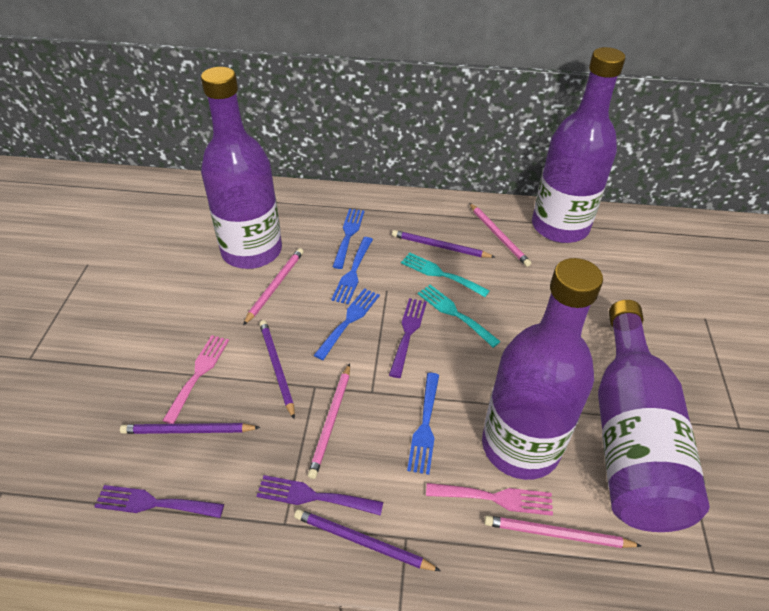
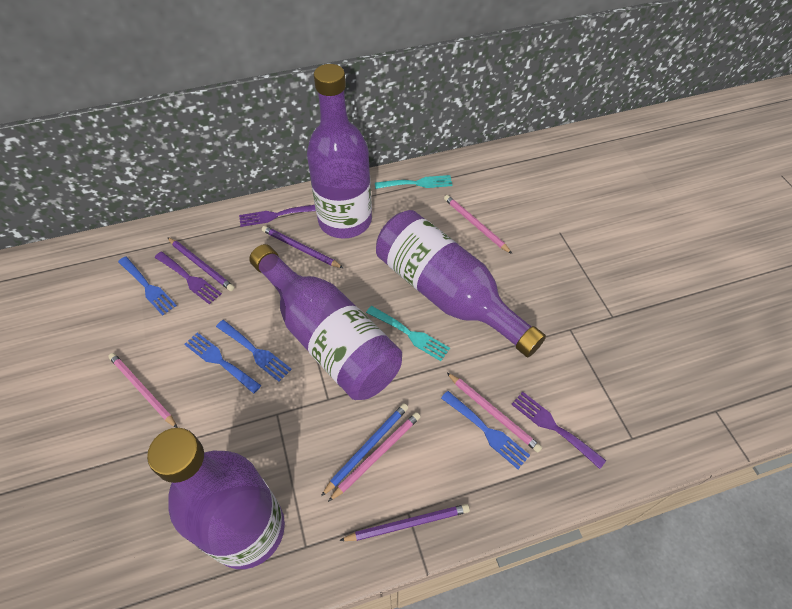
blue pencil: 0 -> 1
pink fork: 2 -> 0
purple pencil: 4 -> 3

